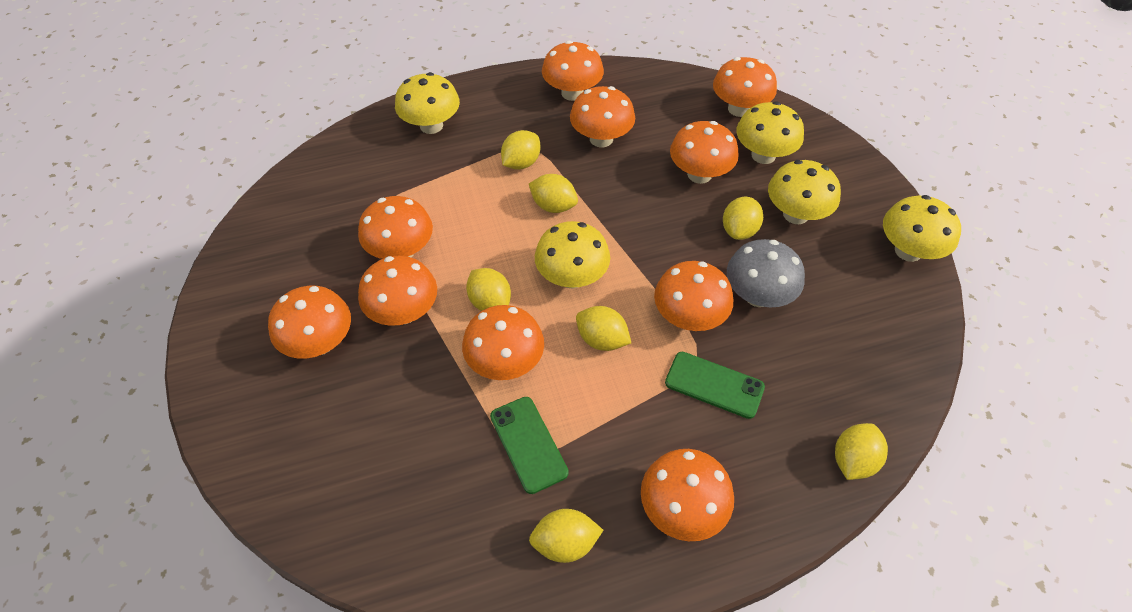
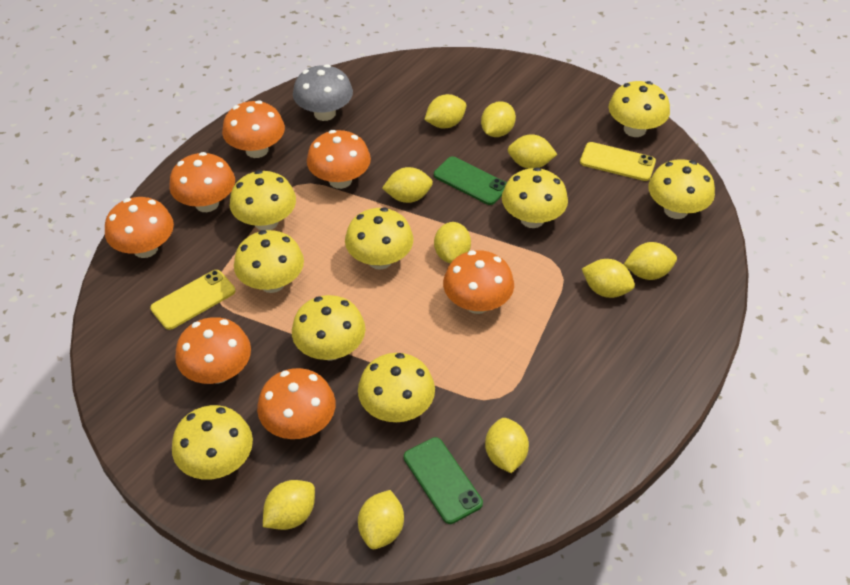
orange mushroom: 10 -> 7
yellow lemon: 7 -> 10
yellow mushroom: 5 -> 9
yellow phone: 0 -> 2

